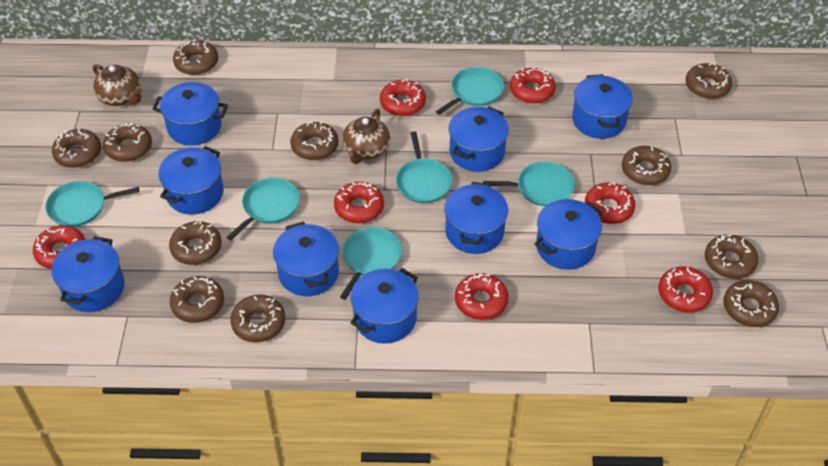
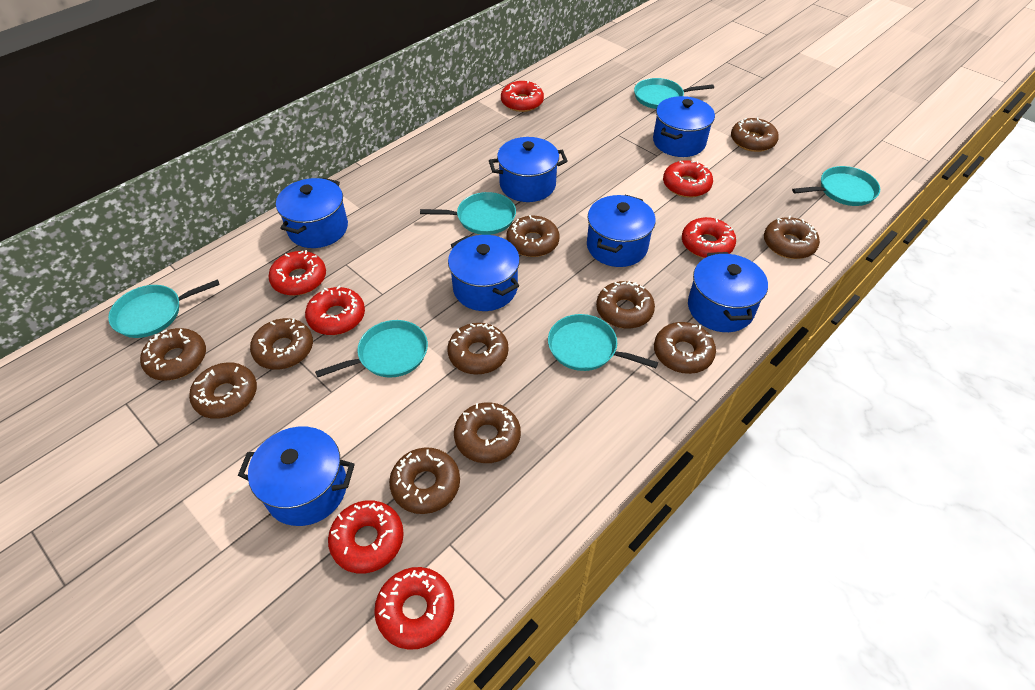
blue pot: 9 -> 7
brown teapot: 2 -> 0

